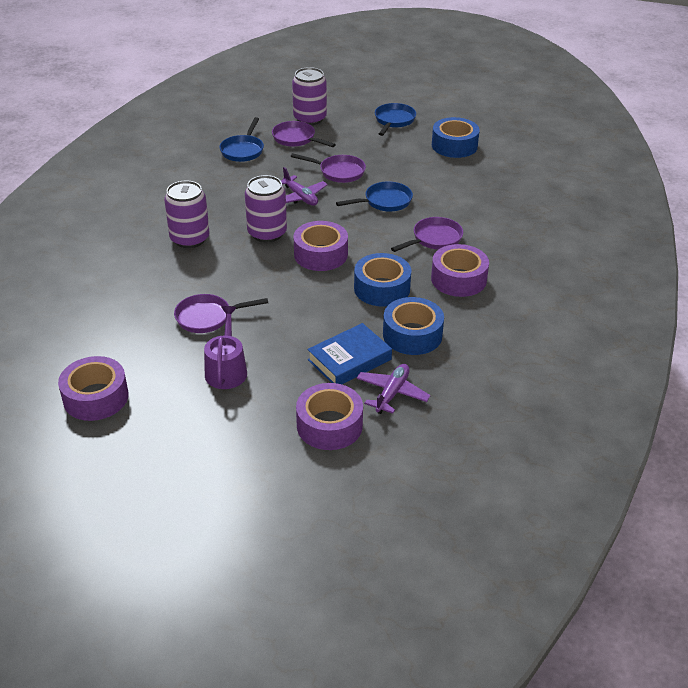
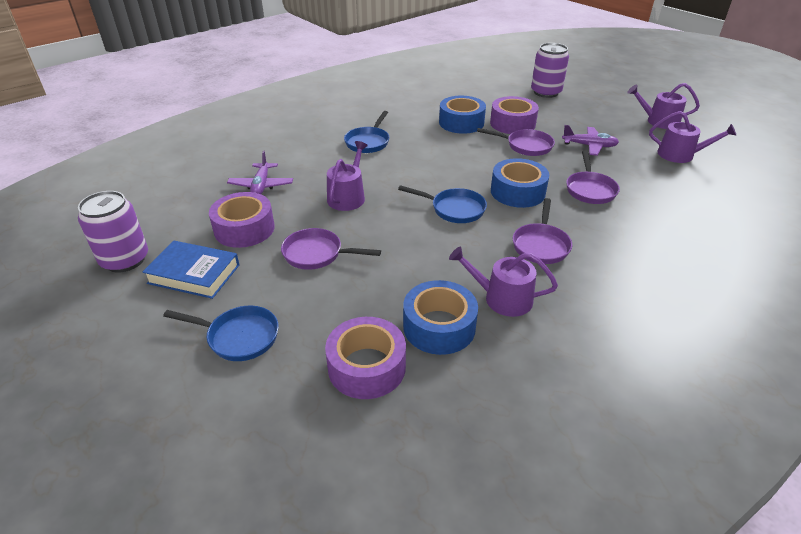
purple can: 3 -> 2
purple tape: 4 -> 3
purple watering can: 1 -> 4

